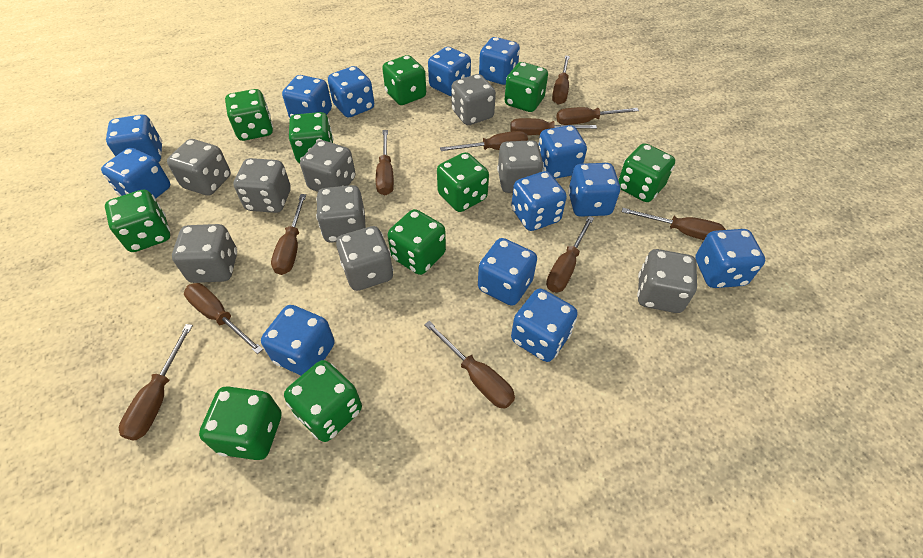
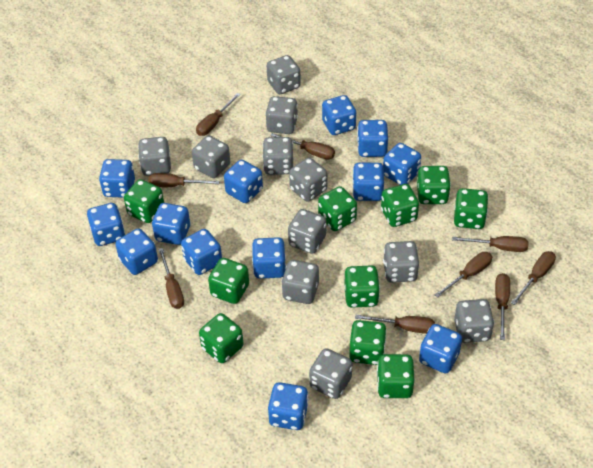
brown screwdriver: 11 -> 9
grey dice: 9 -> 11

